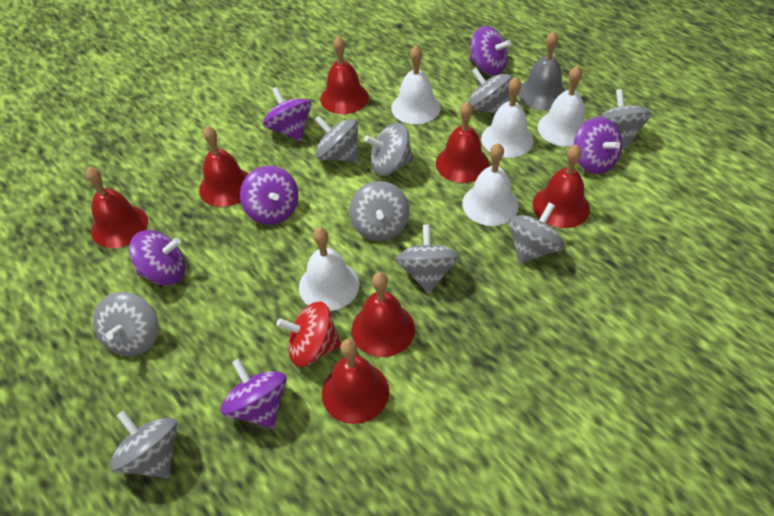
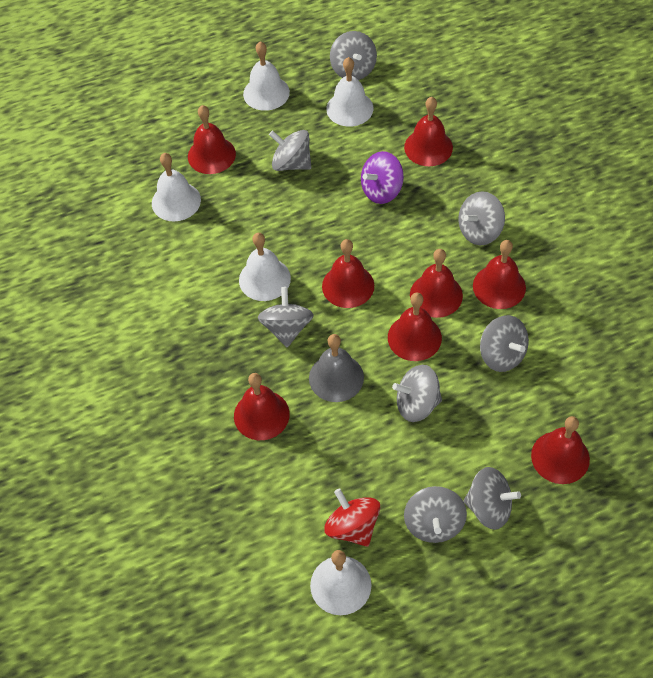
grey spinning top: 9 -> 8
purple spinning top: 6 -> 1
red bell: 7 -> 8

